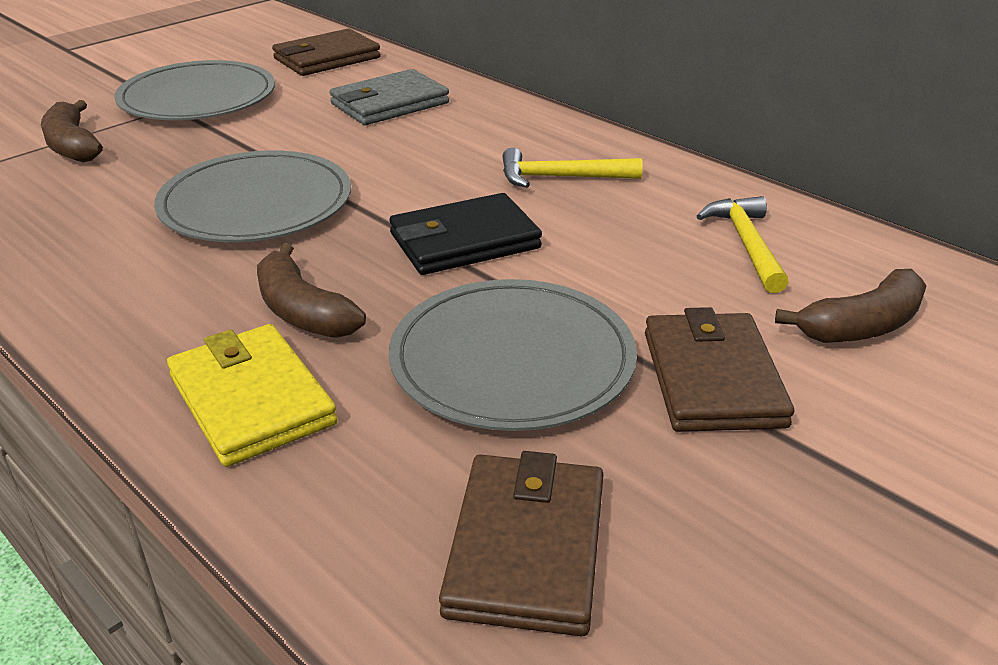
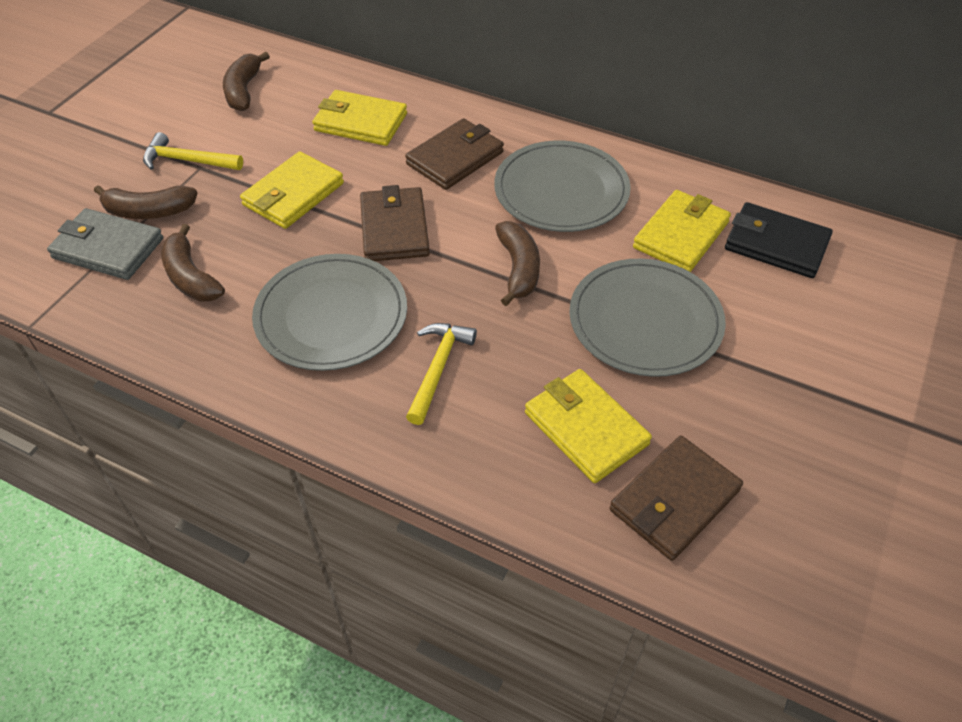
brown banana: 3 -> 4
yellow wallet: 1 -> 4

